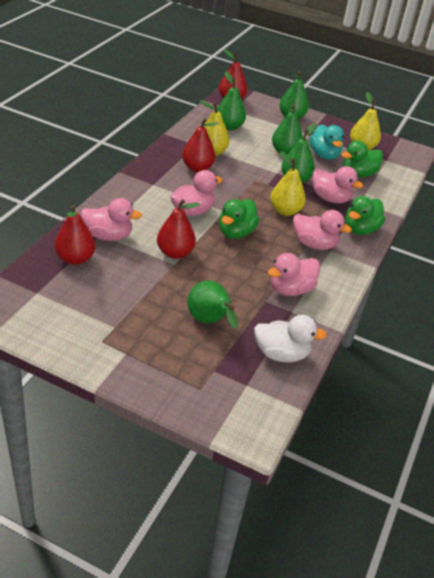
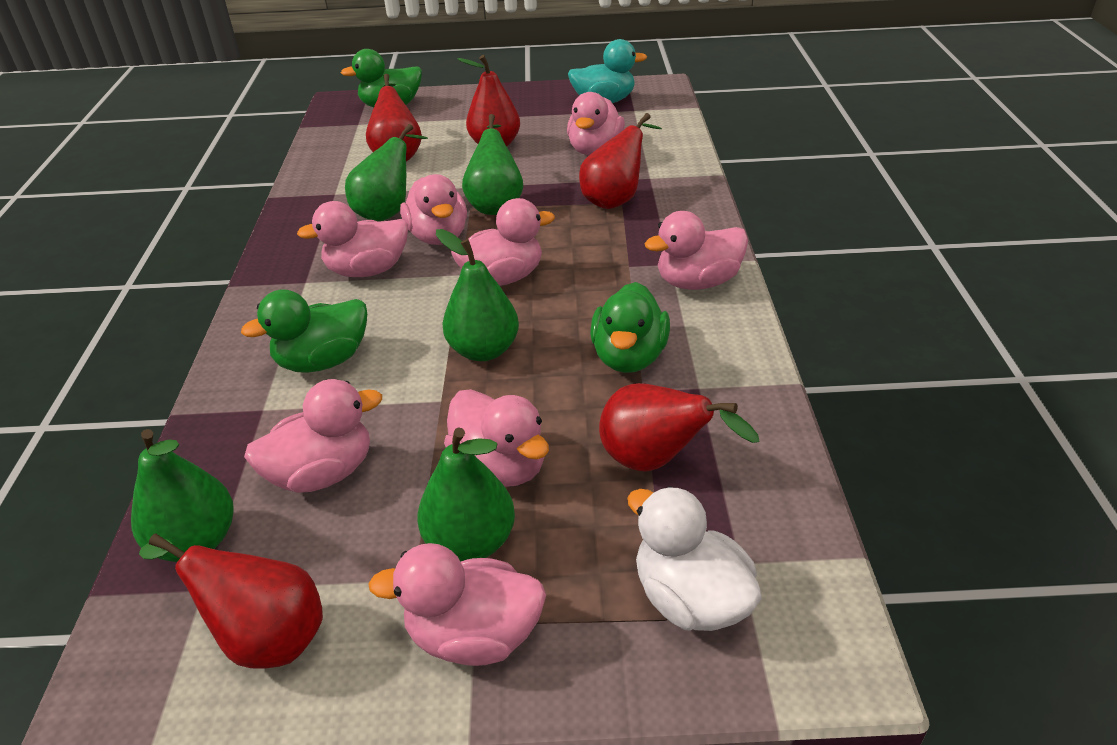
pink duck: 5 -> 8
red pear: 4 -> 5
yellow pear: 3 -> 0

